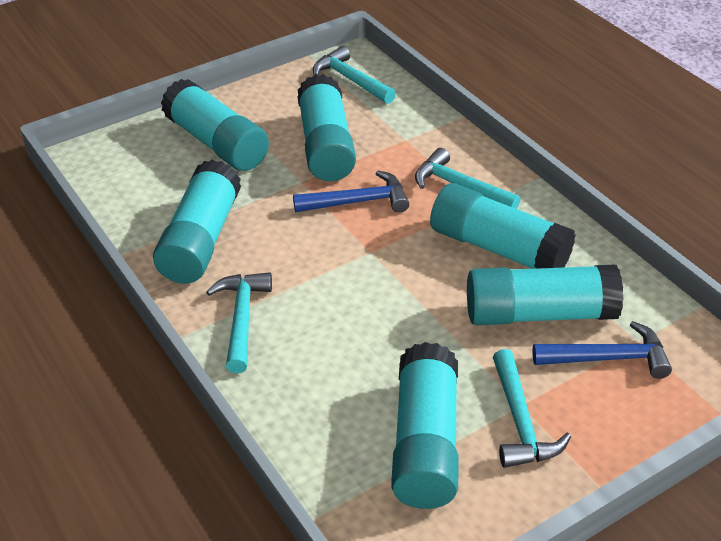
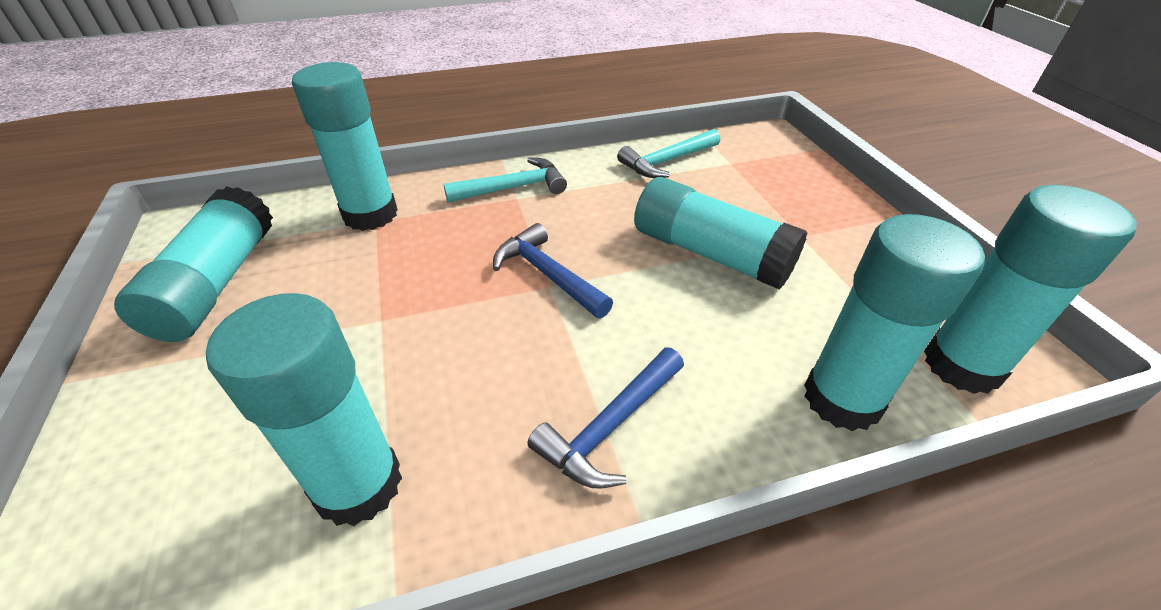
turquoise hammer: 4 -> 2

